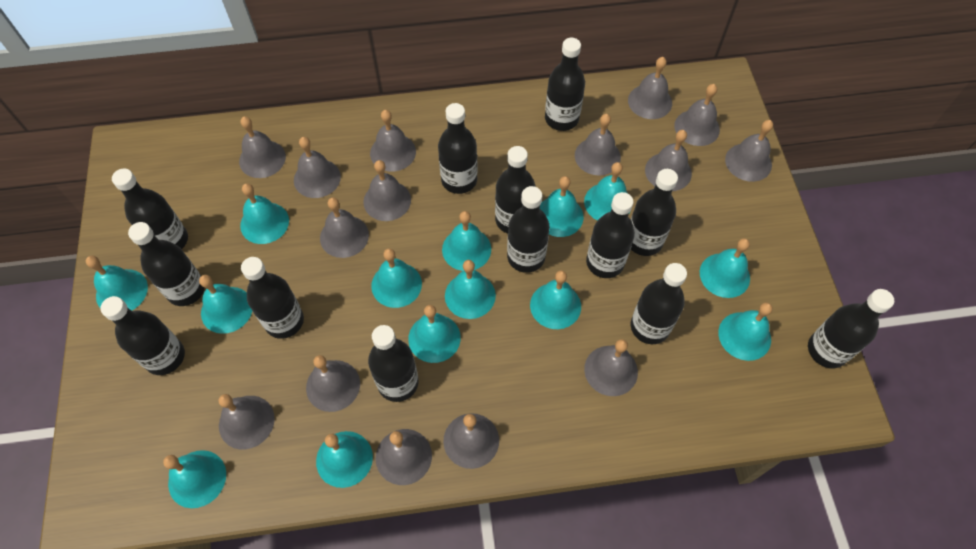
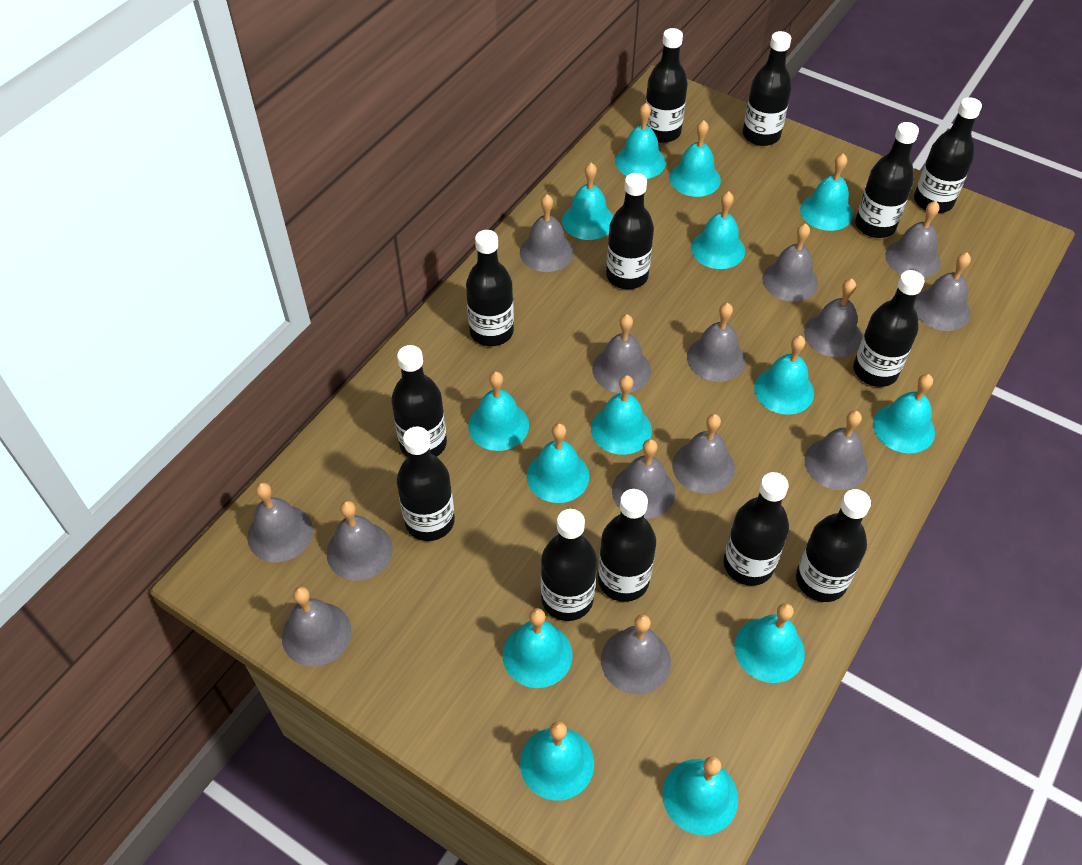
grey bell: 15 -> 14

